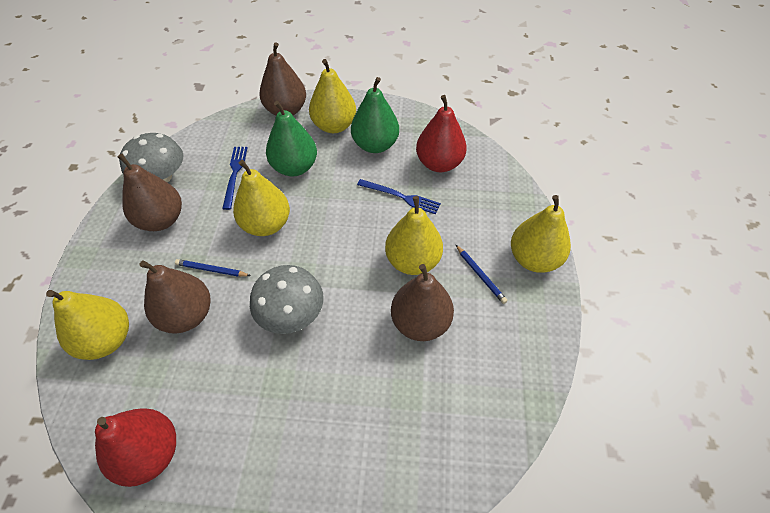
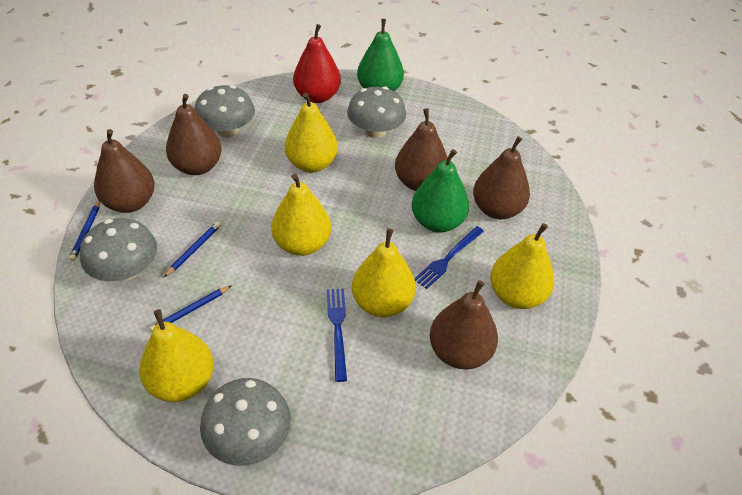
blue pencil: 2 -> 3
brown pear: 4 -> 5
grey mushroom: 2 -> 4
red pear: 2 -> 1

